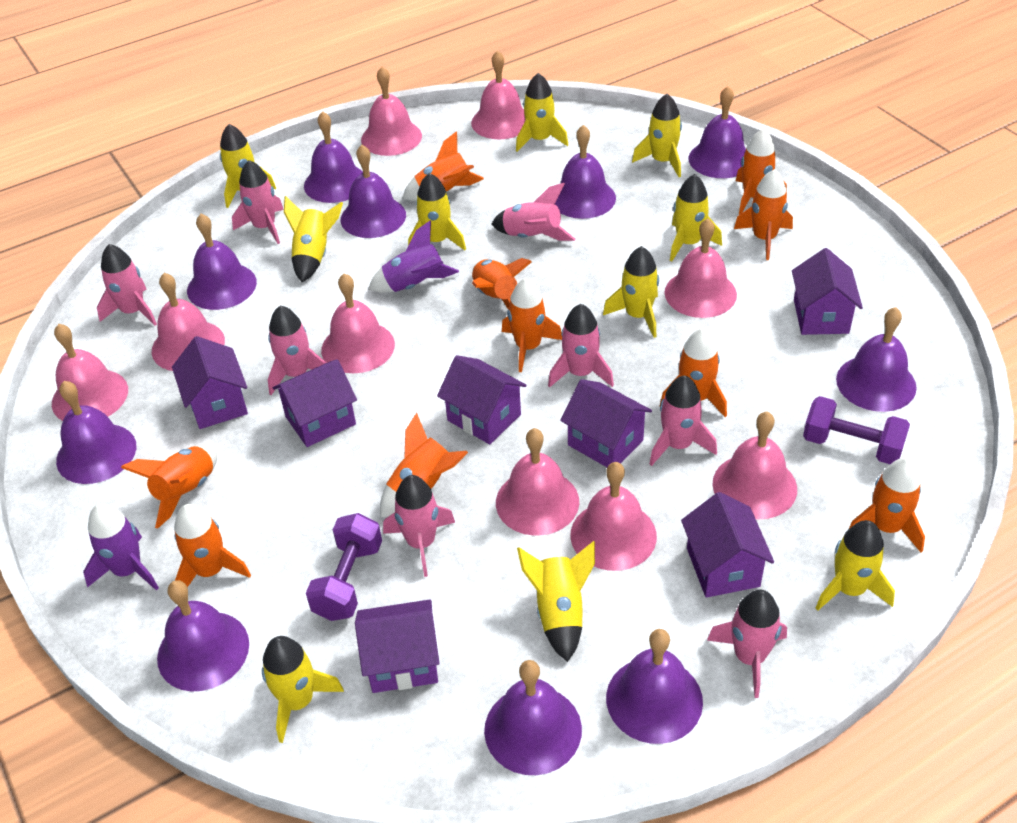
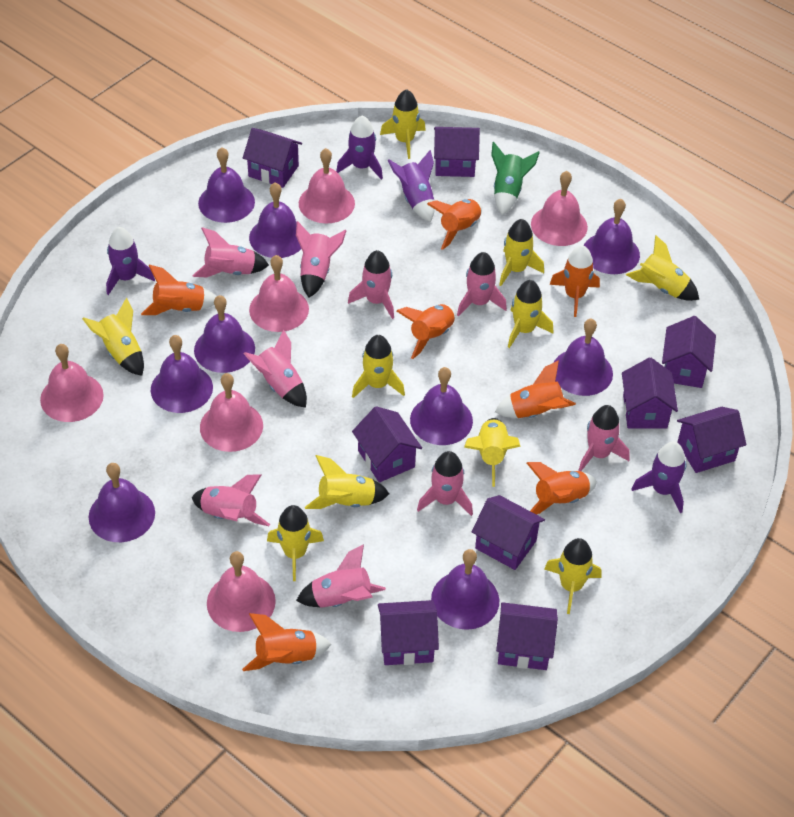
green rocket: 0 -> 1
orange rocket: 10 -> 7
pink bell: 9 -> 6
pink rocket: 8 -> 9
purple bell: 10 -> 9
purple dumbbell: 2 -> 0
purple house: 7 -> 9
purple rocket: 2 -> 4

